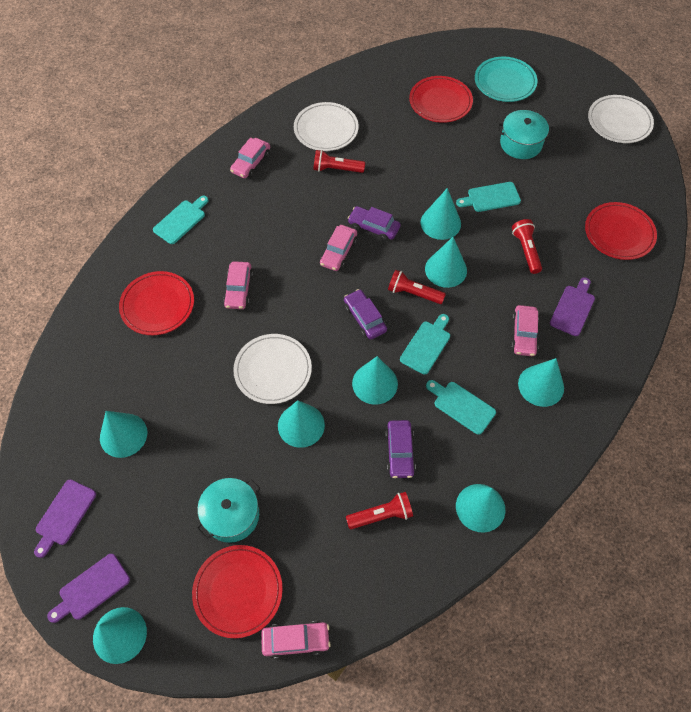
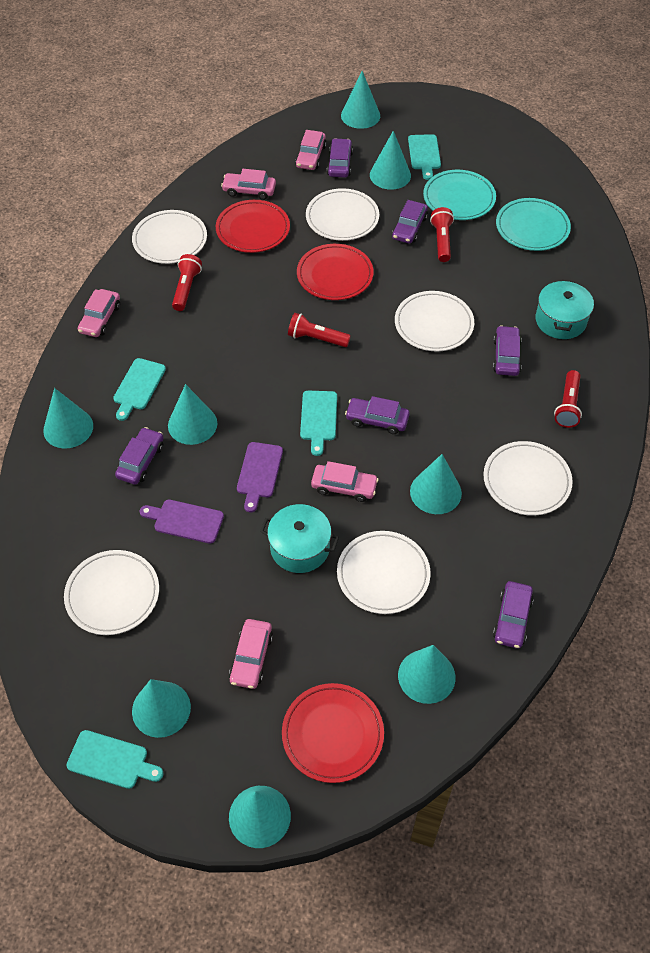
purple car: 3 -> 6
purple cutting board: 3 -> 2
red plate: 4 -> 3
turquoise plate: 1 -> 2
white plate: 3 -> 6

